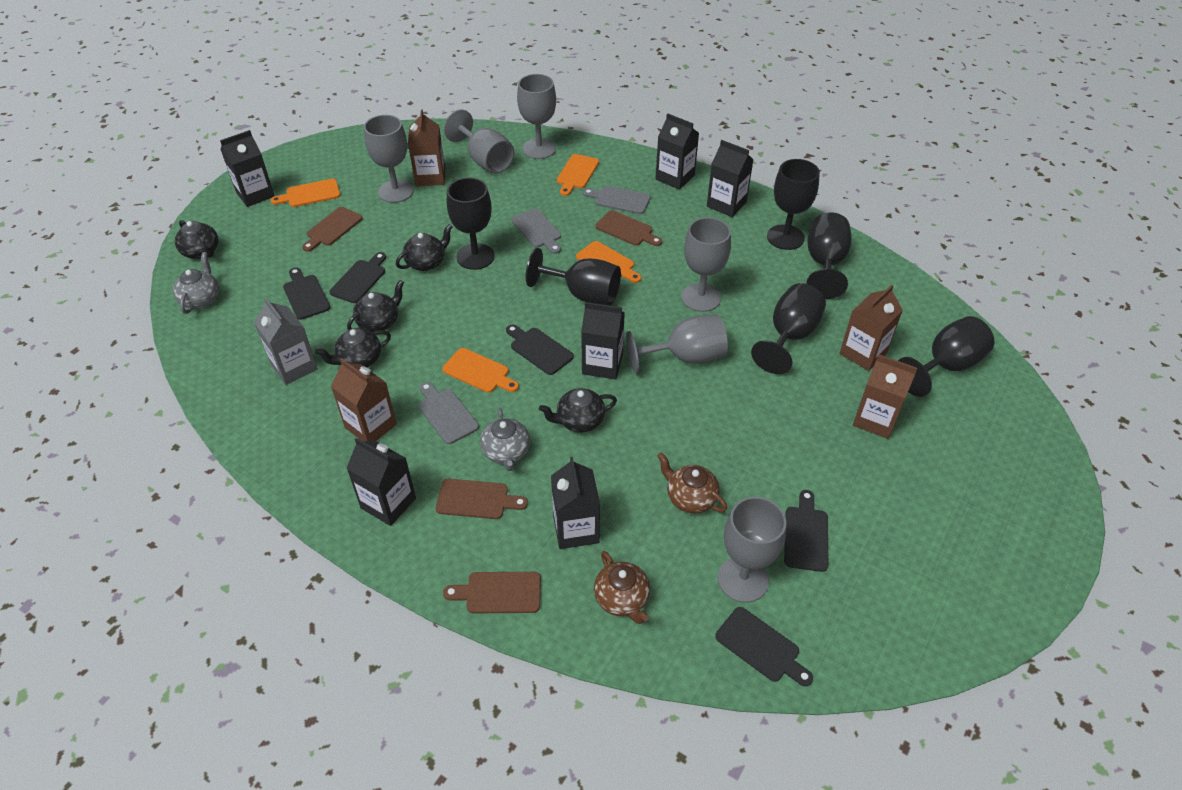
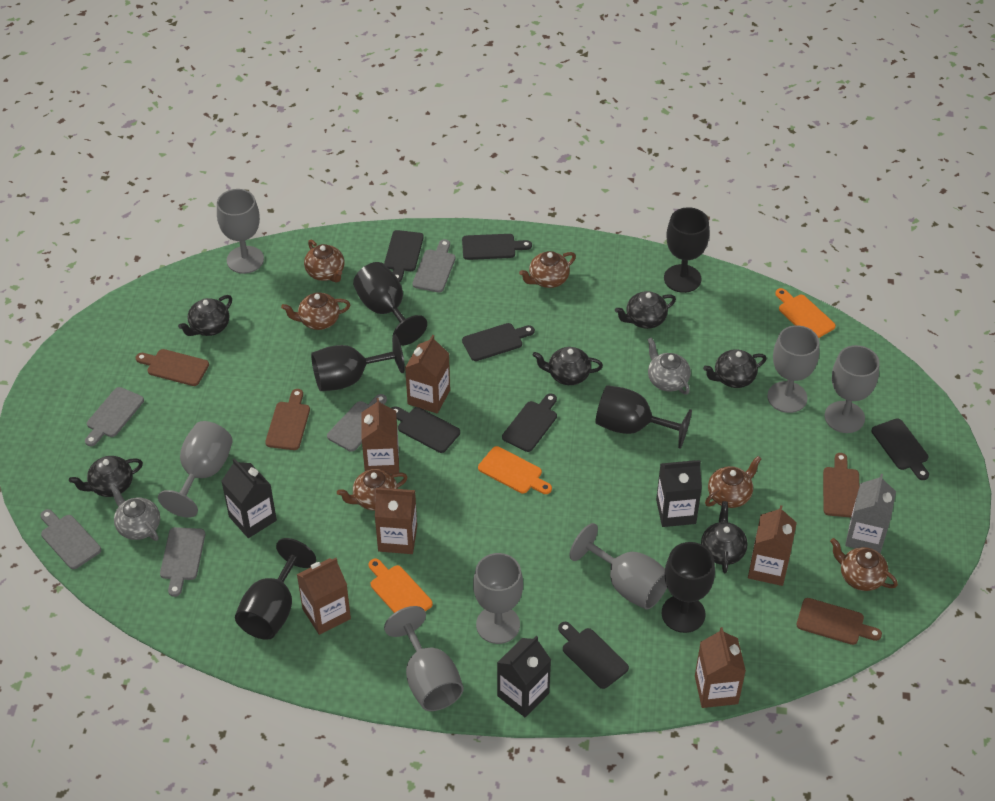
black carton: 6 -> 3
black cutting board: 5 -> 7
black teapot: 5 -> 6
brown carton: 4 -> 6
brown teapot: 2 -> 6
grey cutting board: 3 -> 5
grey goblet: 6 -> 7
orange cutting board: 4 -> 3

